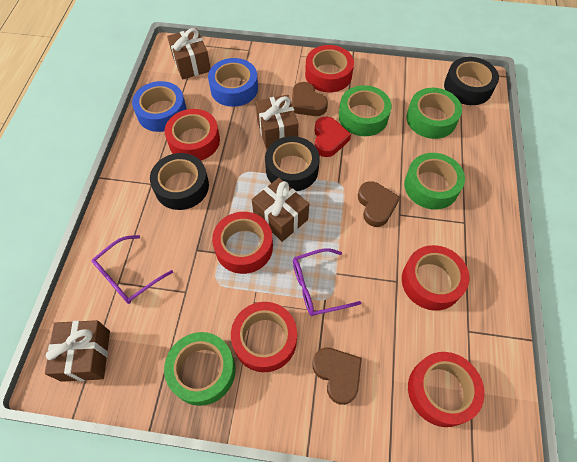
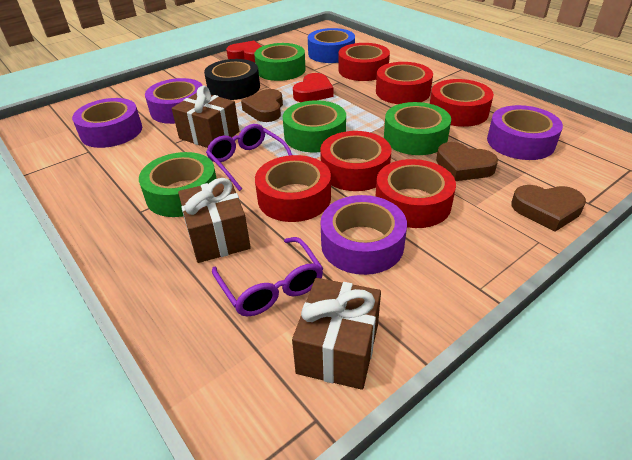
black tape: 3 -> 1
blue tape: 2 -> 1
brown gift: 4 -> 3
purple tape: 0 -> 4
red heart: 1 -> 2

